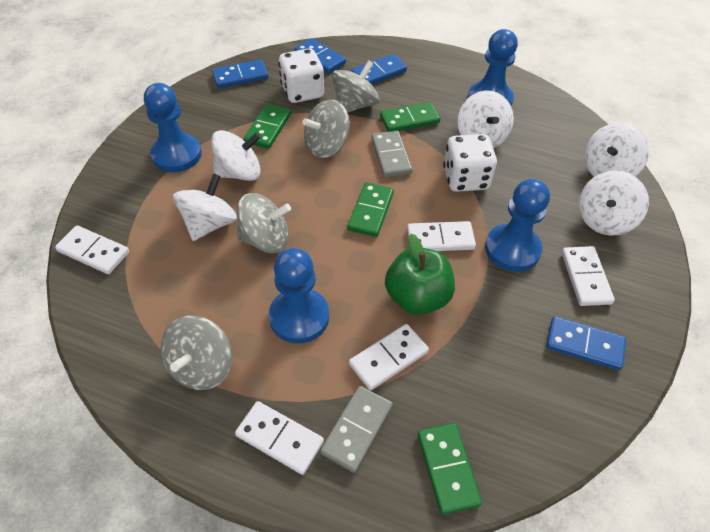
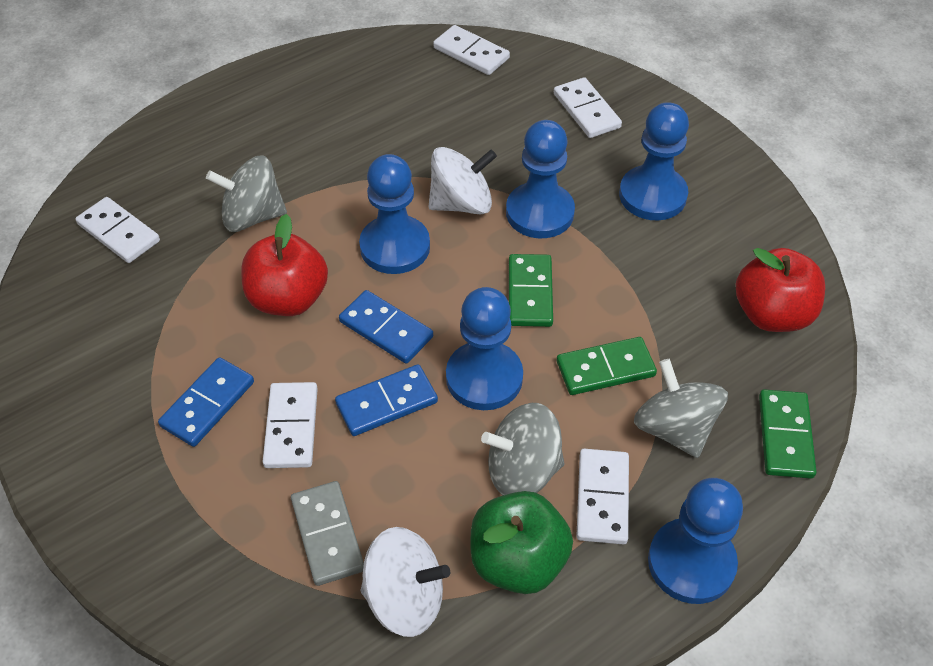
blue domino: 4 -> 3
blue pawn: 4 -> 5
green domino: 4 -> 3
grey domino: 2 -> 1
grey spinning top: 4 -> 3
red apple: 0 -> 2
white dice: 2 -> 0
white spinning top: 5 -> 2

